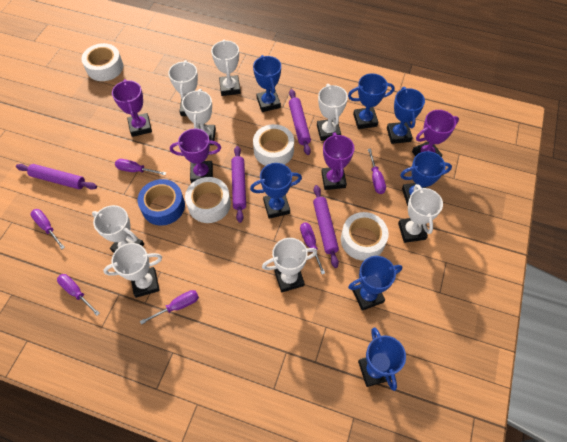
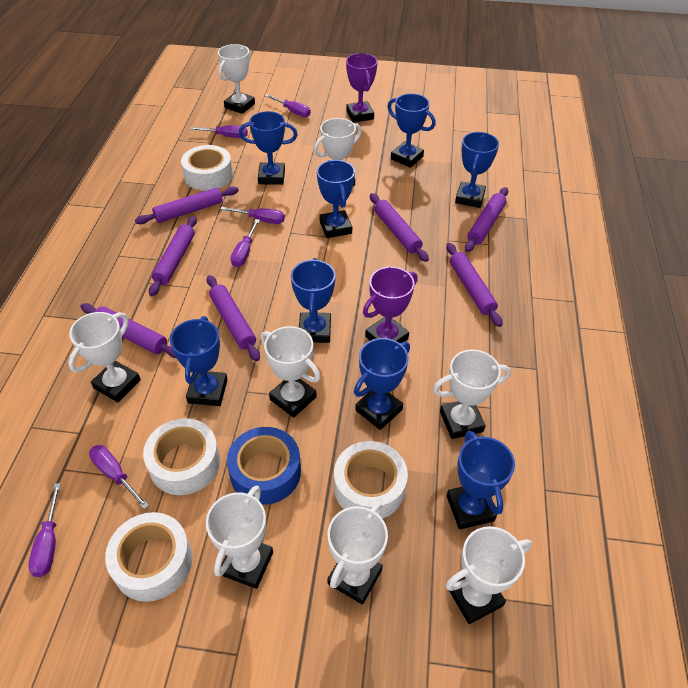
blue trophy: 7 -> 8
purple rolling pin: 4 -> 7
purple trophy: 4 -> 2

